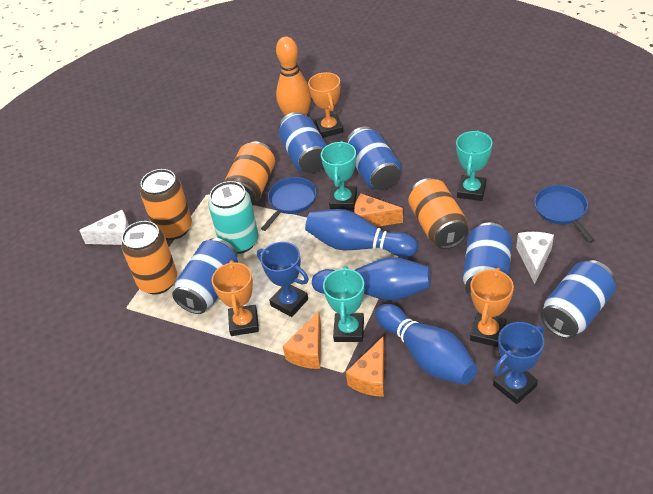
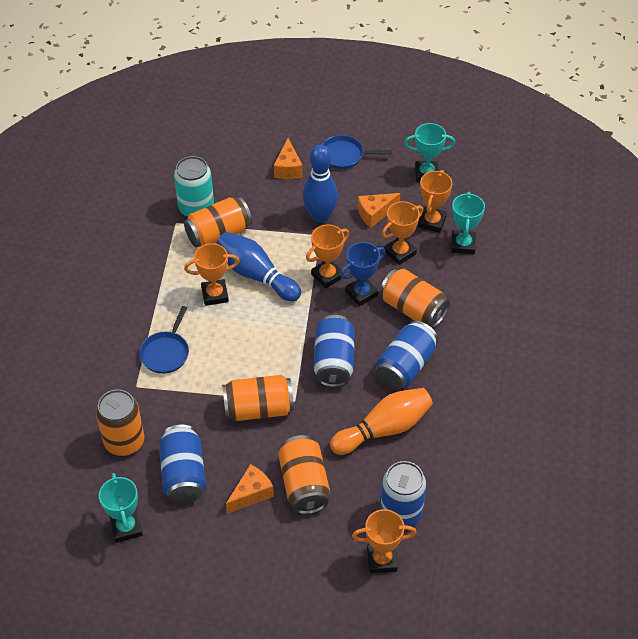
blue bowling pin: 3 -> 2
blue can: 5 -> 4
blue trophy: 2 -> 1
orange can: 4 -> 5
orange trophy: 3 -> 5
white cheese: 2 -> 0

